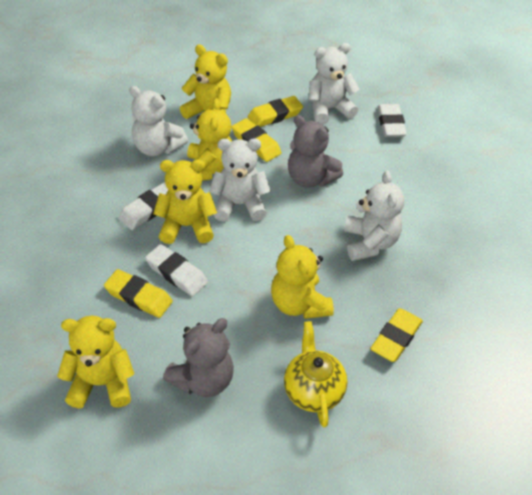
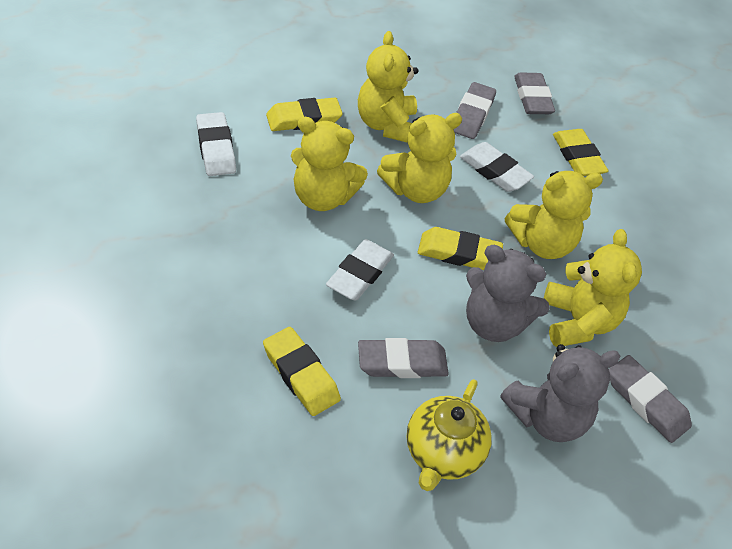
grey eraser: 0 -> 4
white teddy bear: 4 -> 0

